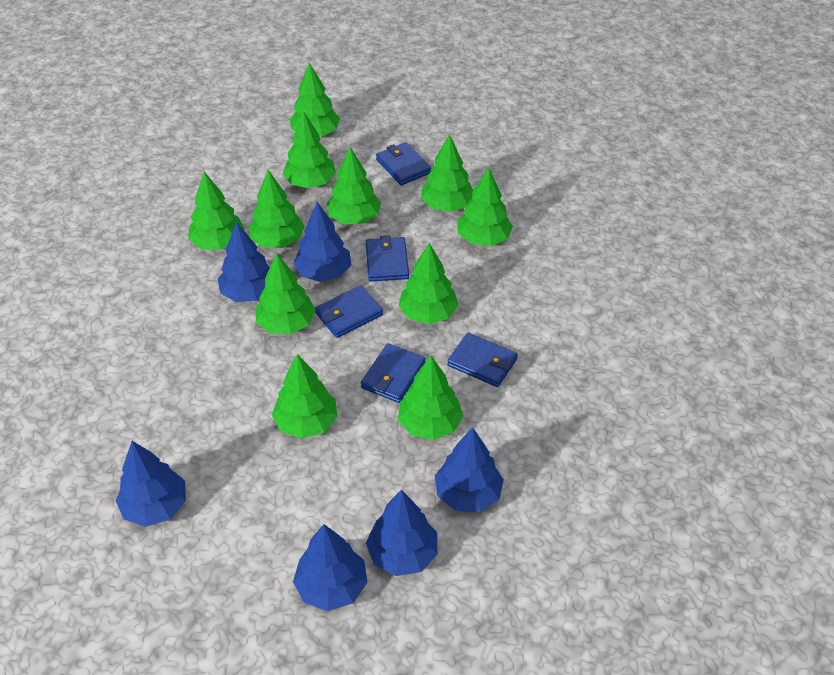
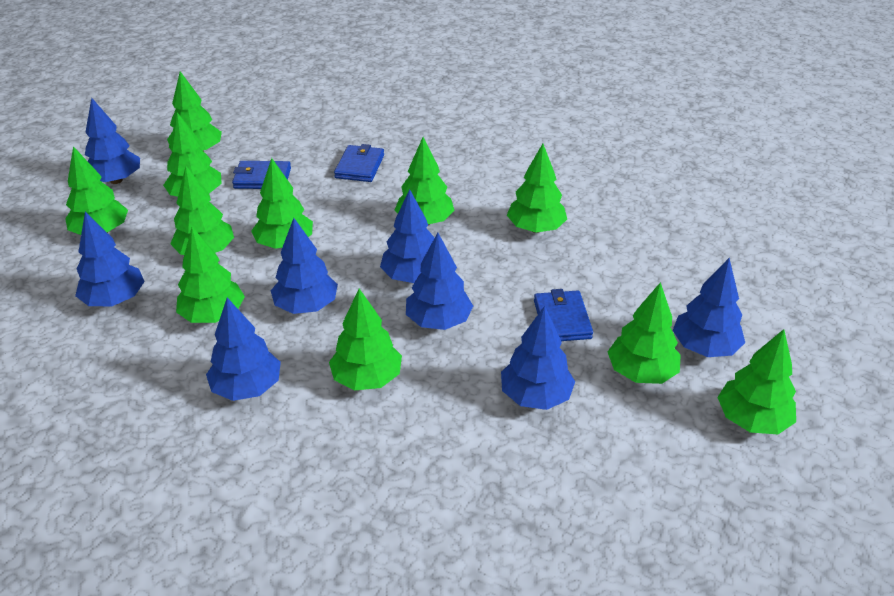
blue tree: 6 -> 8
blue wallet: 5 -> 3

